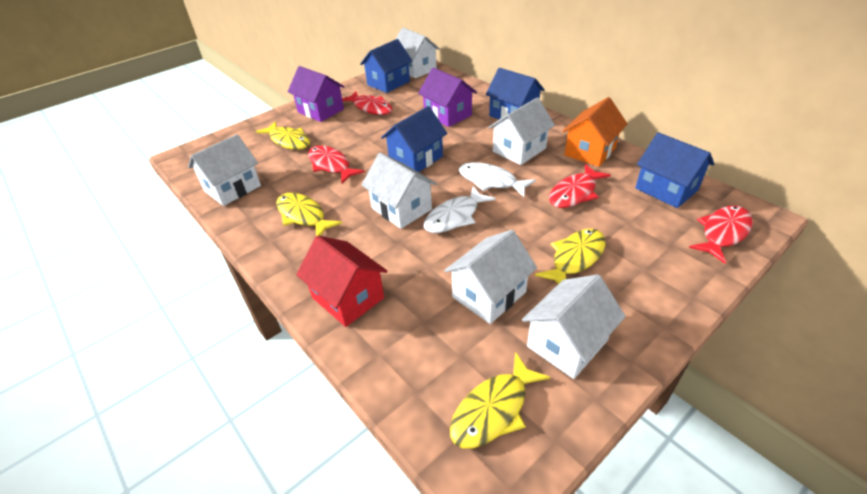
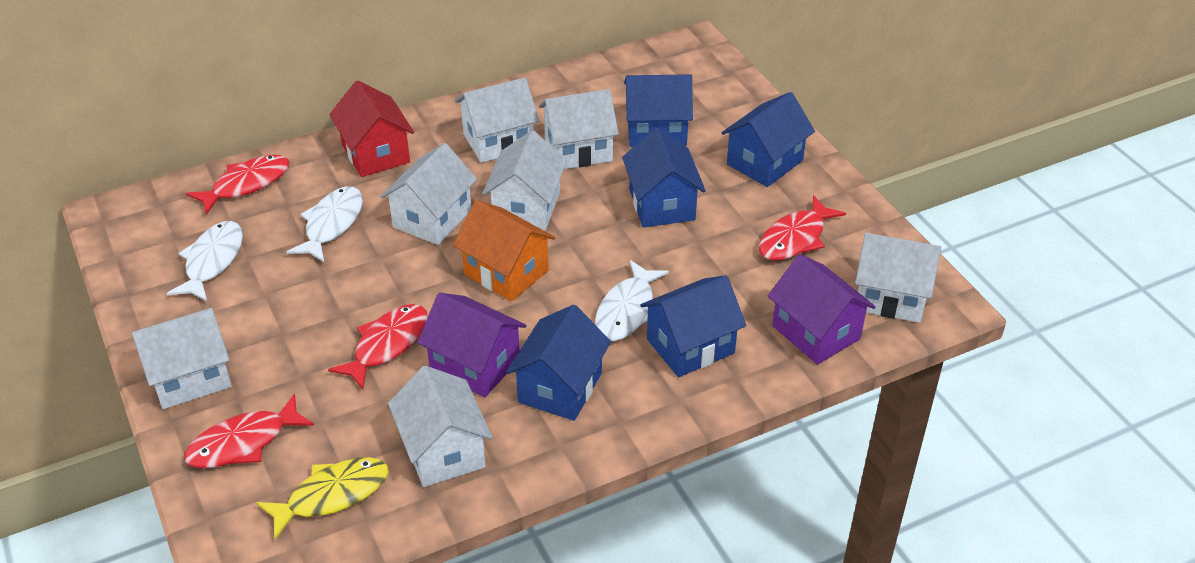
blue house: 4 -> 5
white fish: 2 -> 3
white house: 6 -> 7
yellow fish: 4 -> 1

